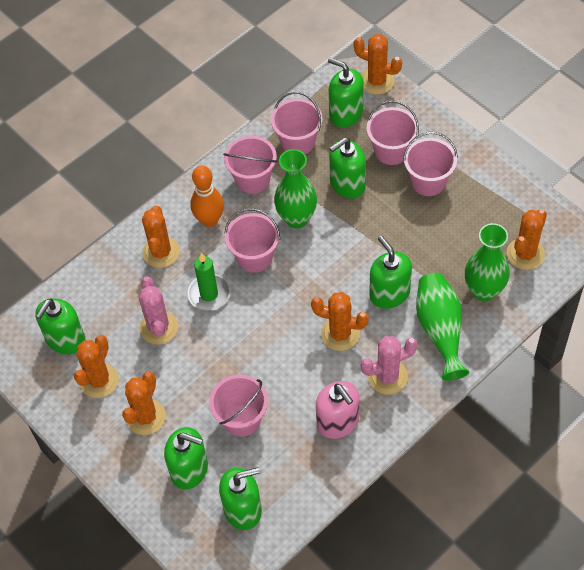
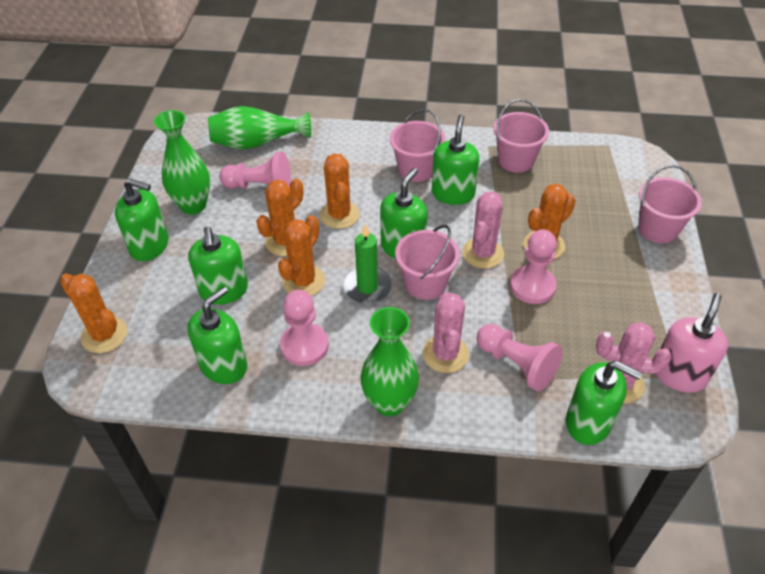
orange bowling pin: 1 -> 0
orange cactus: 6 -> 5
pink bucket: 6 -> 4
pink cactus: 2 -> 3
pink pawn: 0 -> 4

